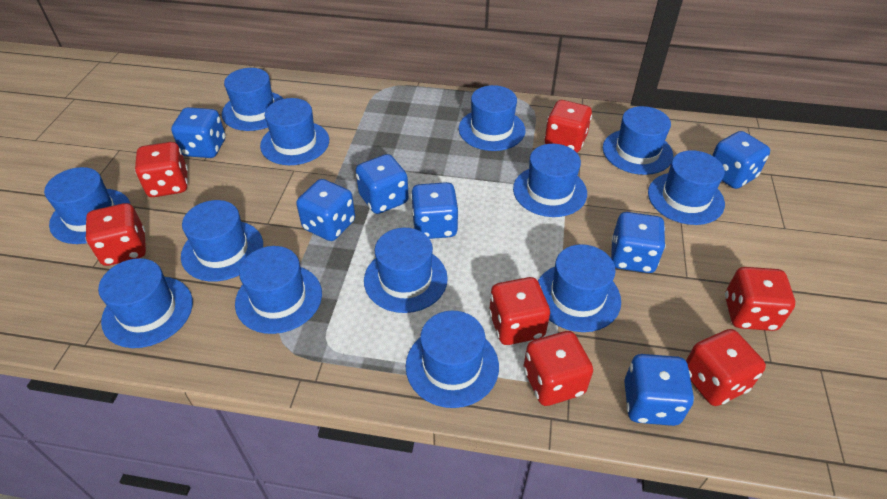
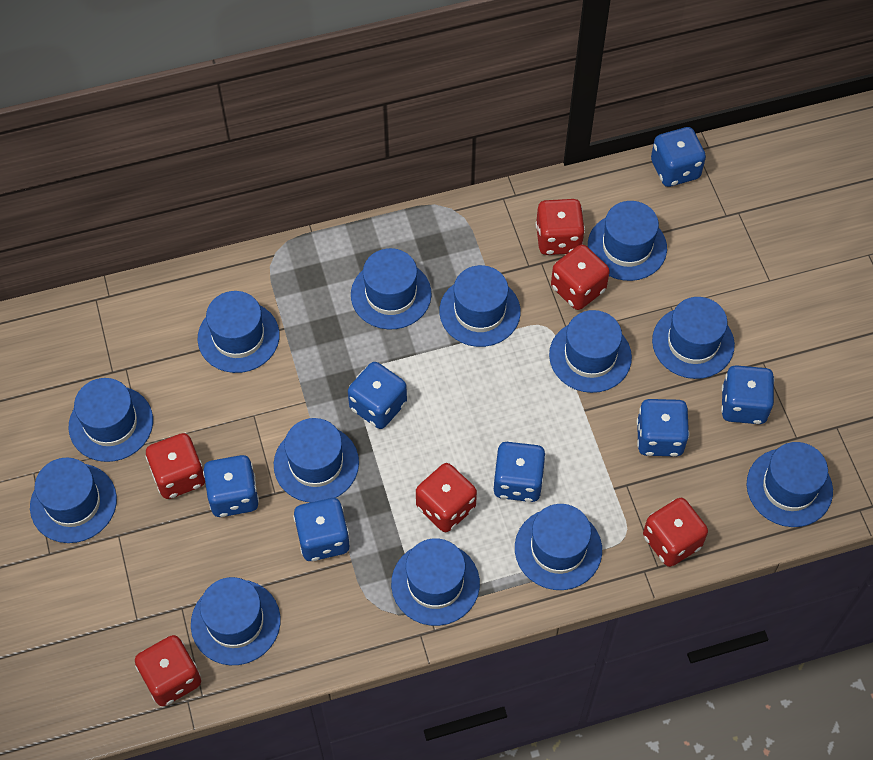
red dice: 7 -> 6

